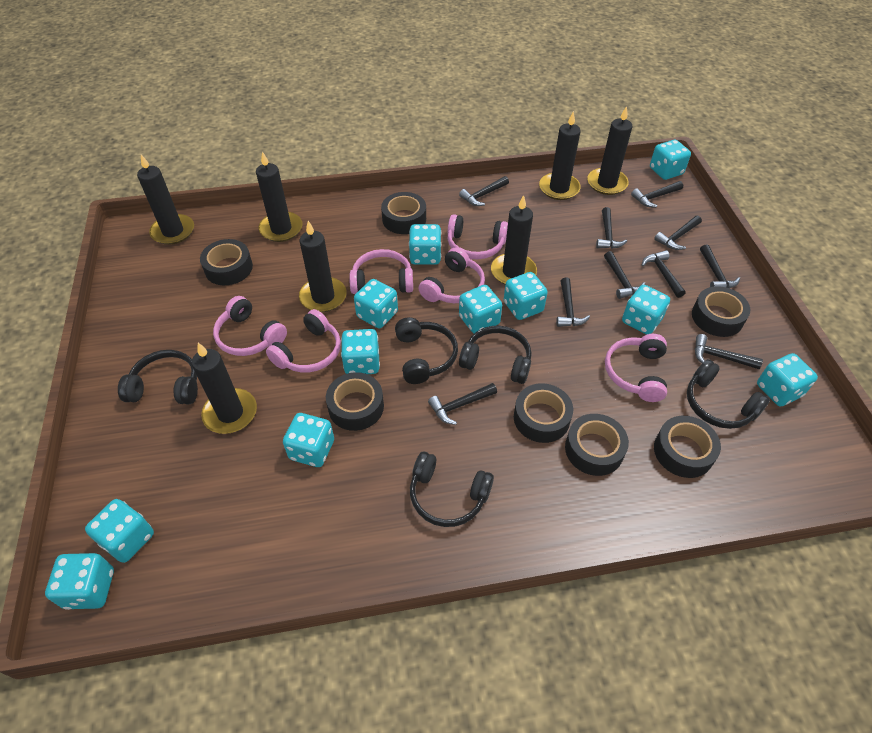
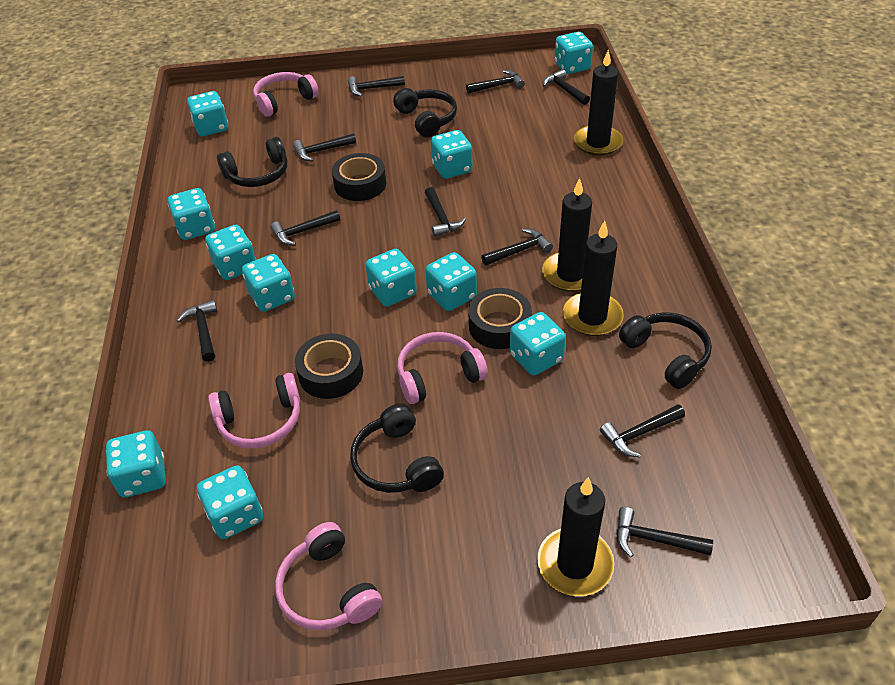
black candle: 7 -> 4
black headphones: 5 -> 4
black tape: 7 -> 3
pink headphones: 6 -> 4

